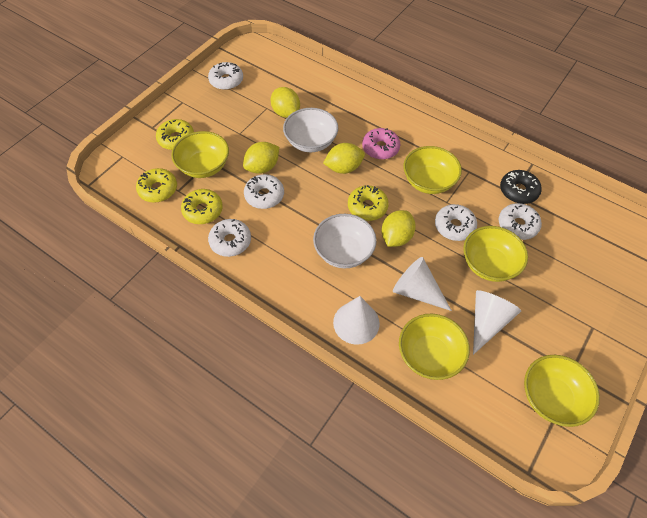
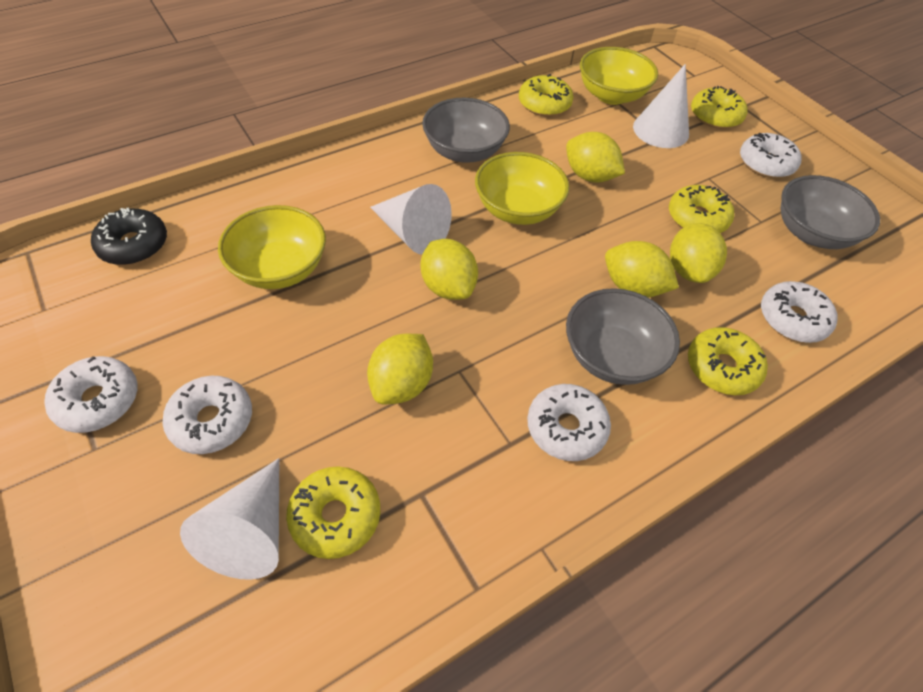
grey bowl: 0 -> 3
pink donut: 1 -> 0
white bowl: 2 -> 0
yellow bowl: 5 -> 3
yellow donut: 4 -> 5
yellow lemon: 4 -> 5

